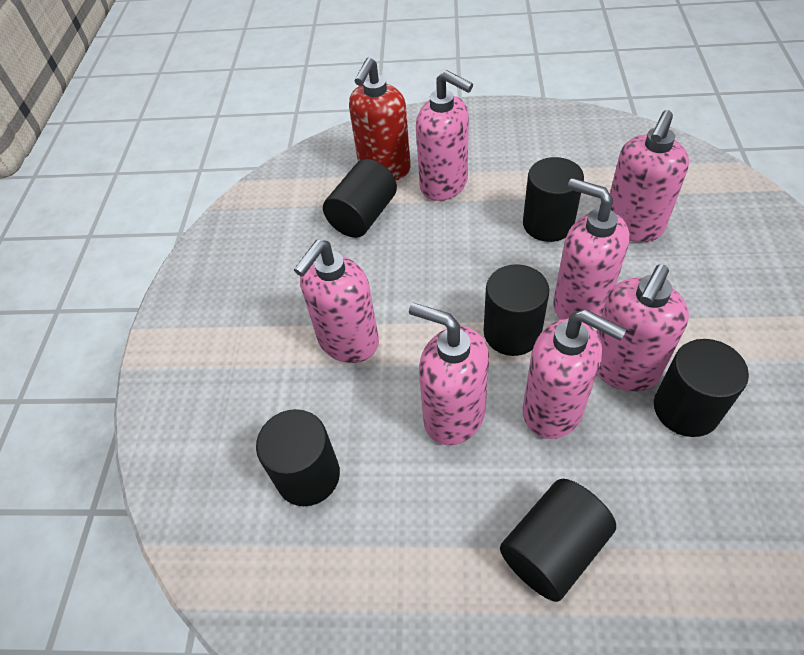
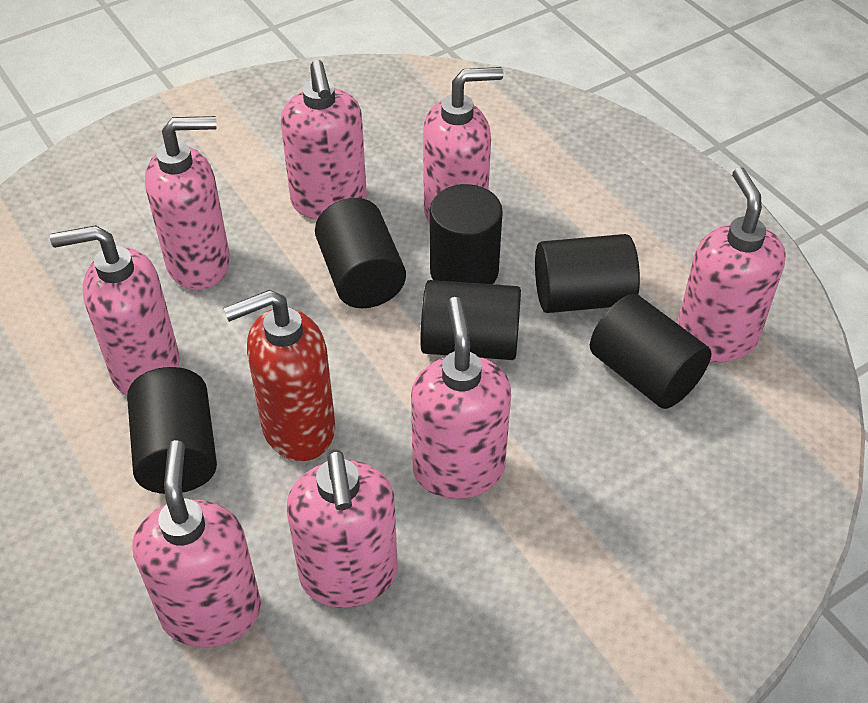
pink soap dispenser: 7 -> 8

